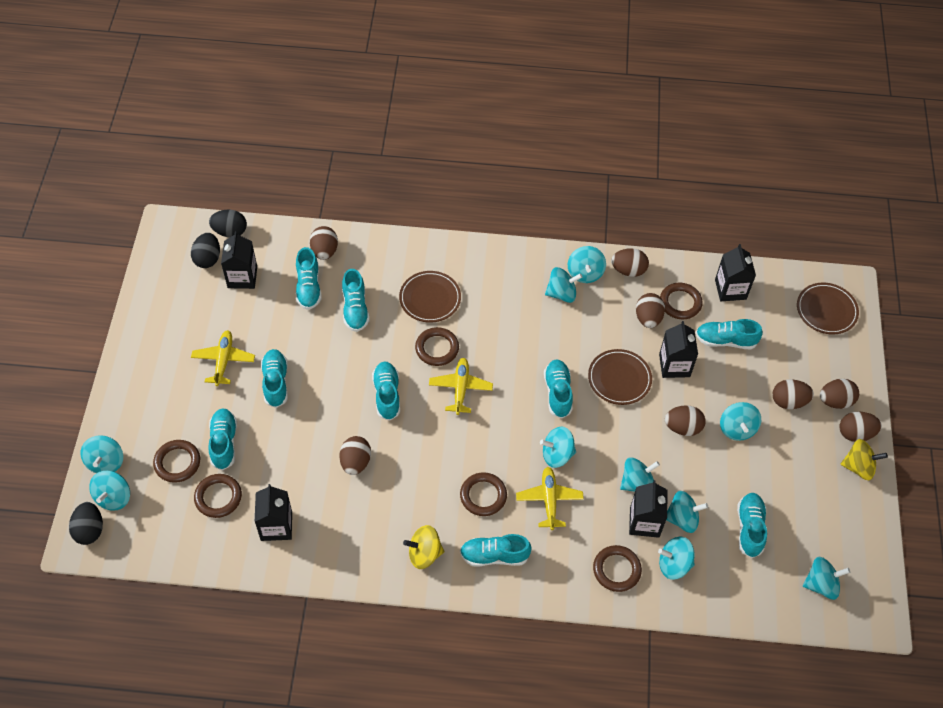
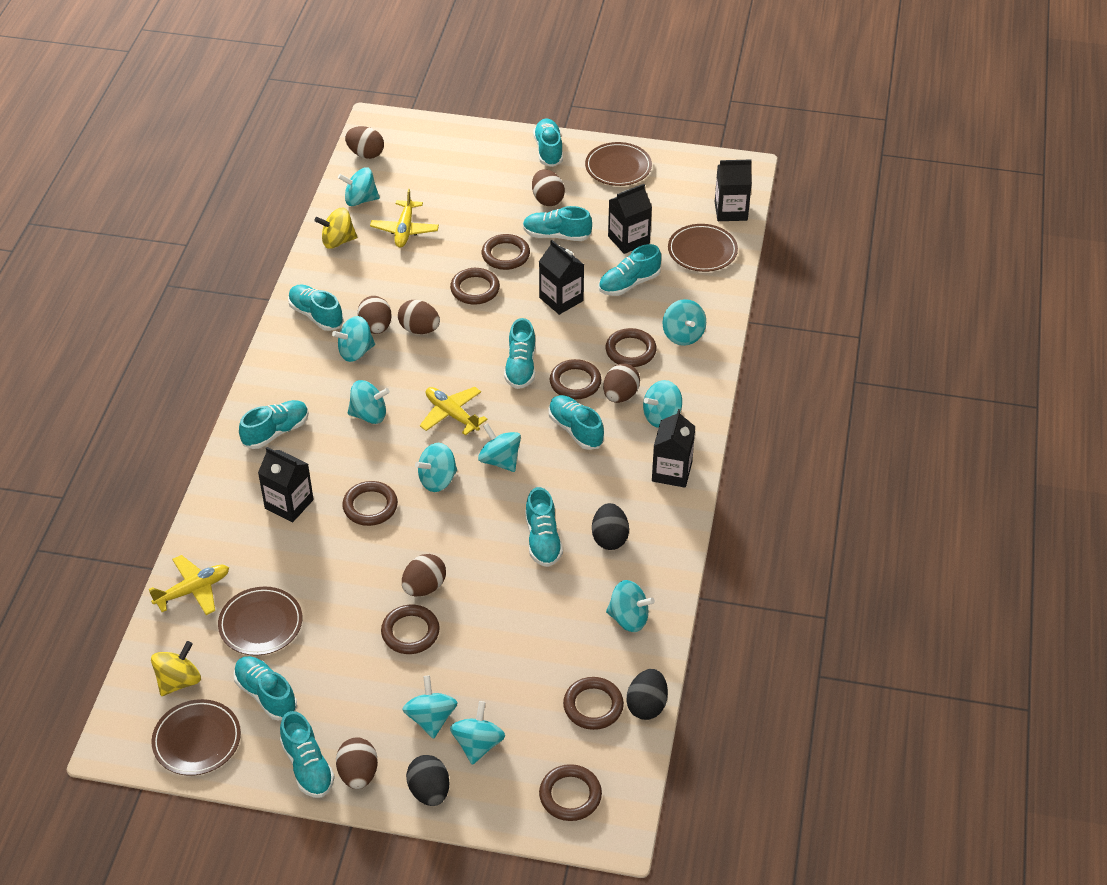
brown egg: 8 -> 7
brown plate: 3 -> 4
brown ring: 6 -> 8
turquoise shoe: 9 -> 10

